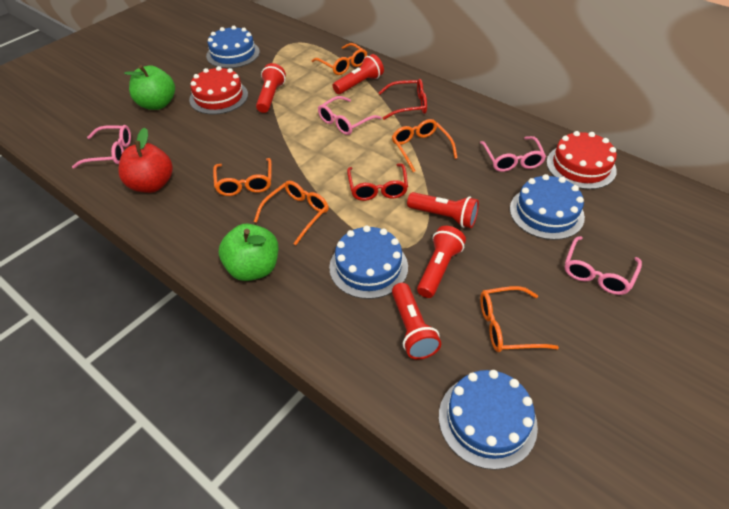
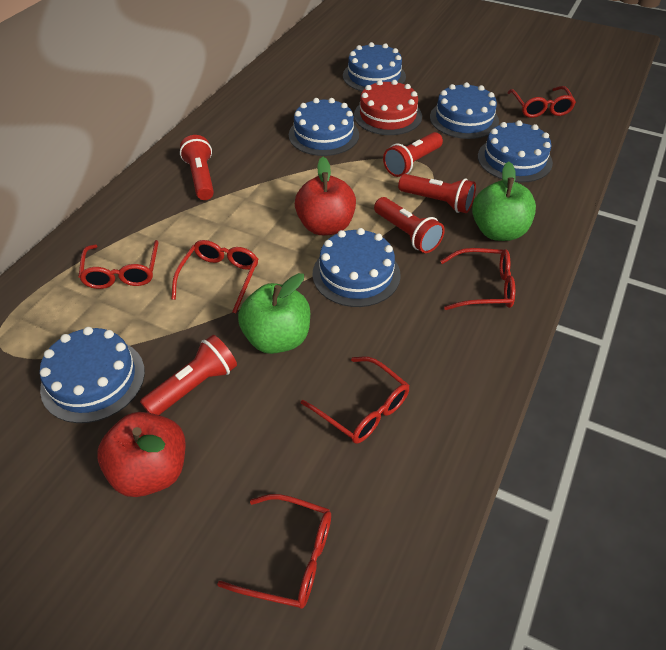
blue cake: 4 -> 6
orange glasses: 5 -> 0
pink glasses: 4 -> 0
red apple: 1 -> 2
red cake: 2 -> 1
red glasses: 2 -> 6

